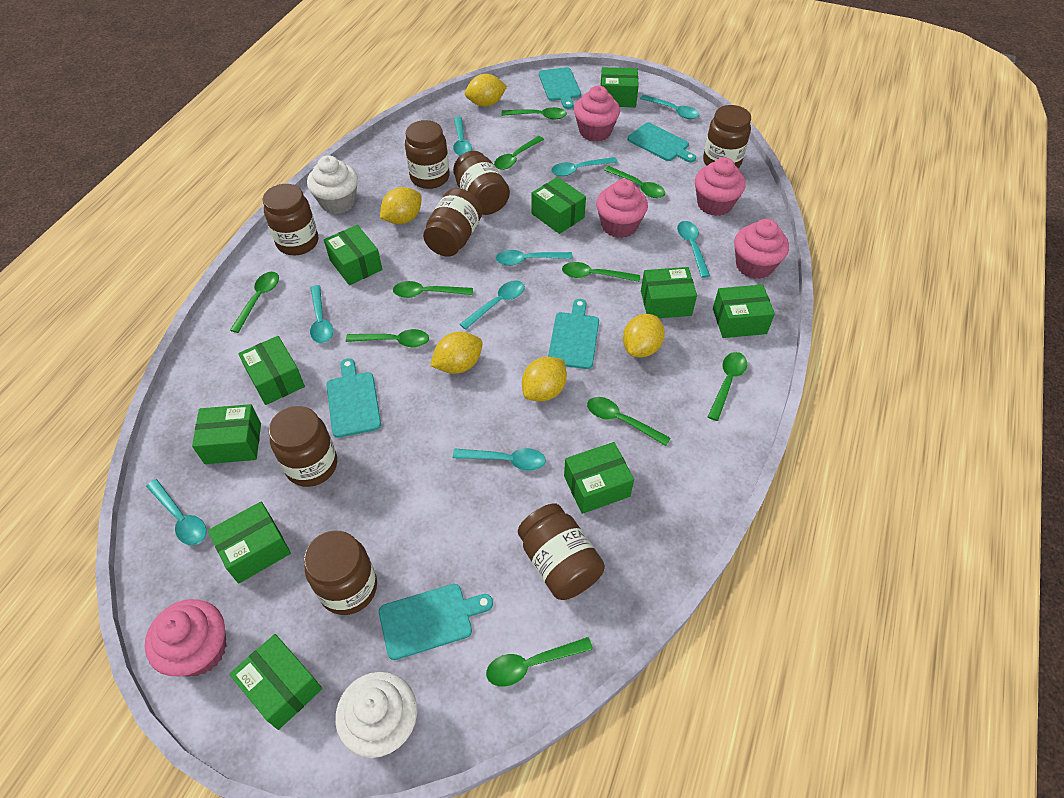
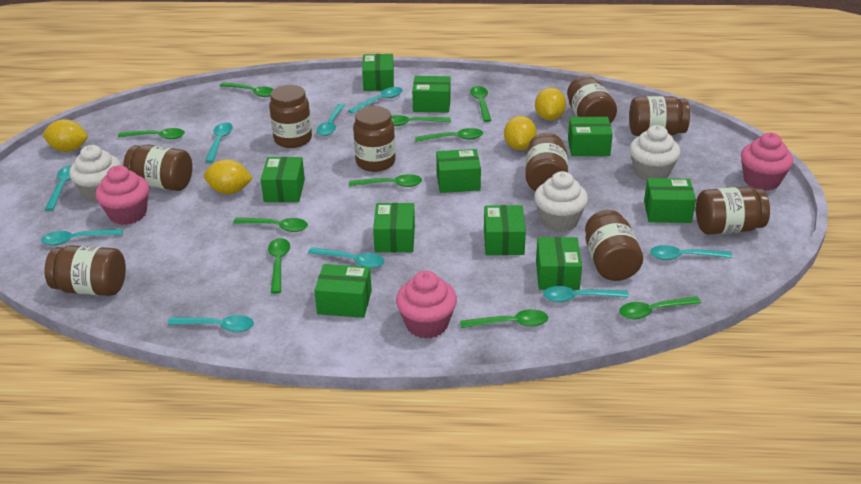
brown jar: 8 -> 9
pink cupcake: 5 -> 3
turquoise cutting board: 5 -> 0
white cupcake: 2 -> 3
yellow lemon: 5 -> 4

